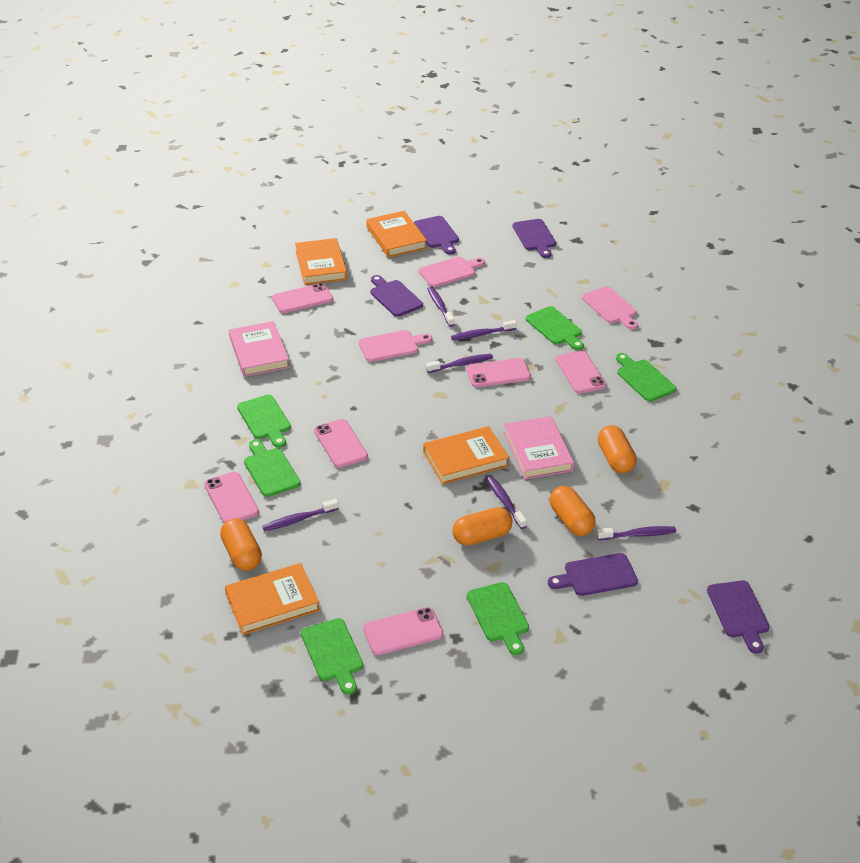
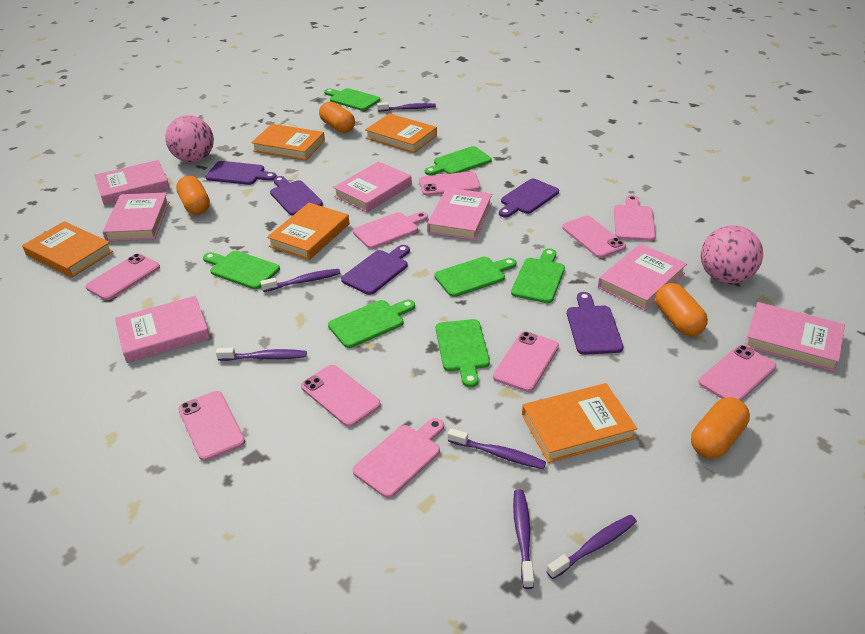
green cutting board: 6 -> 7
orange book: 4 -> 5
pink ball: 0 -> 2
pink book: 2 -> 7
pink phone: 6 -> 7

